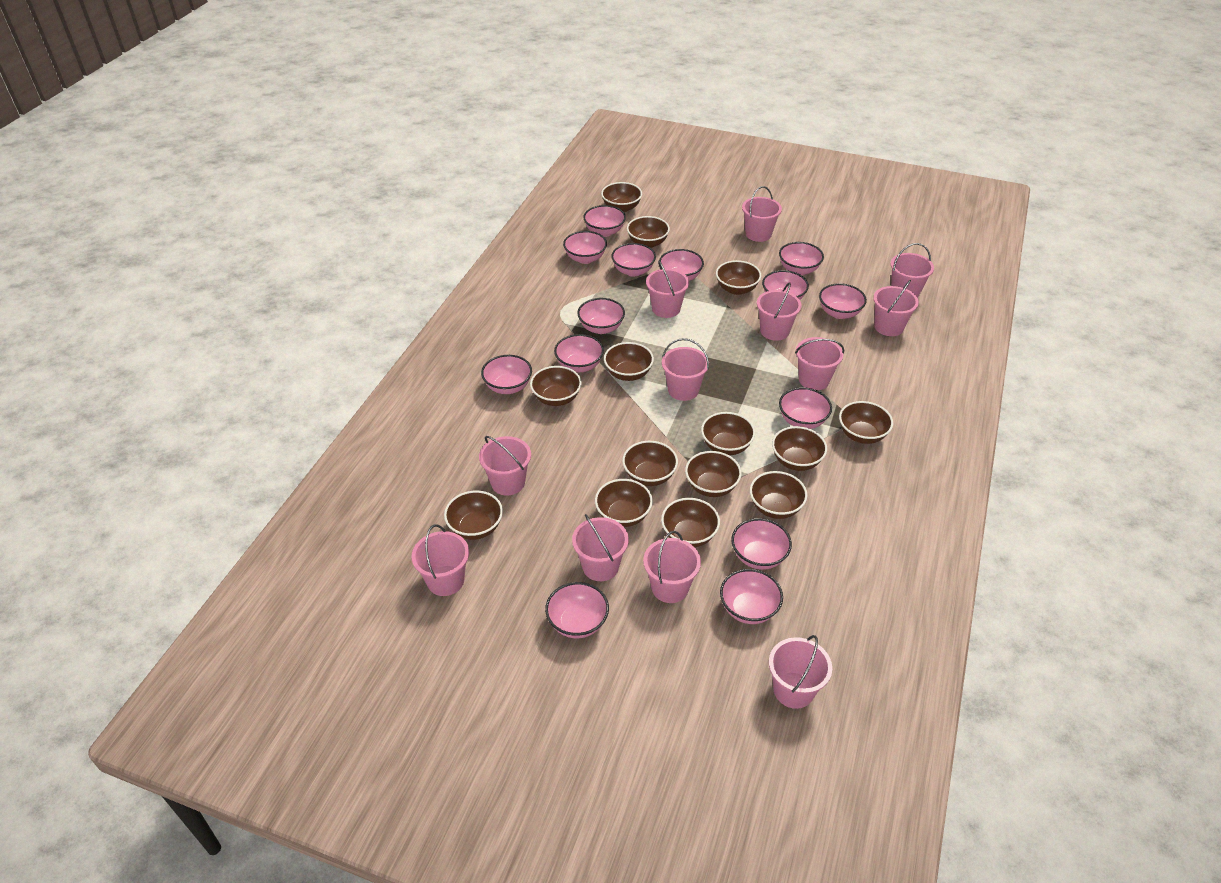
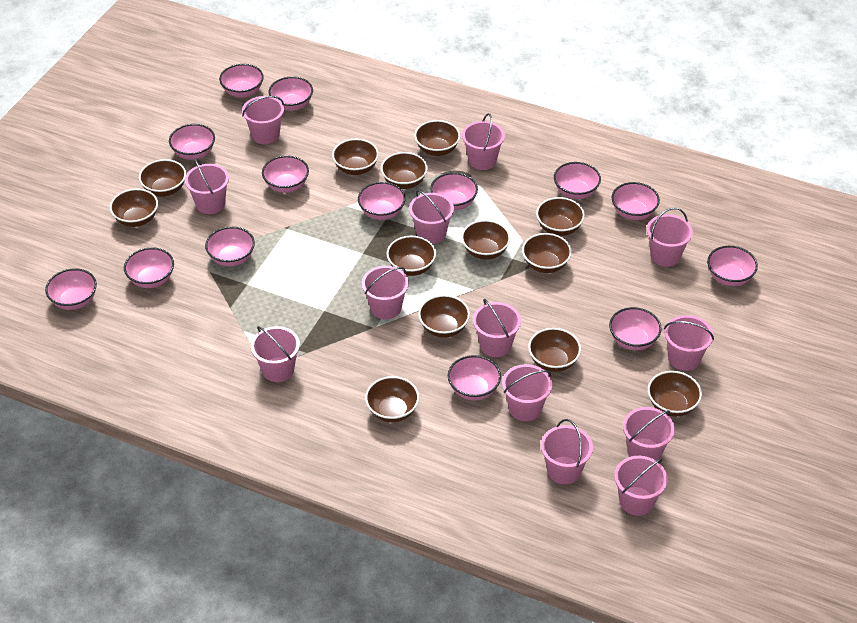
brown bowl: 14 -> 13
pink bucket: 12 -> 13

